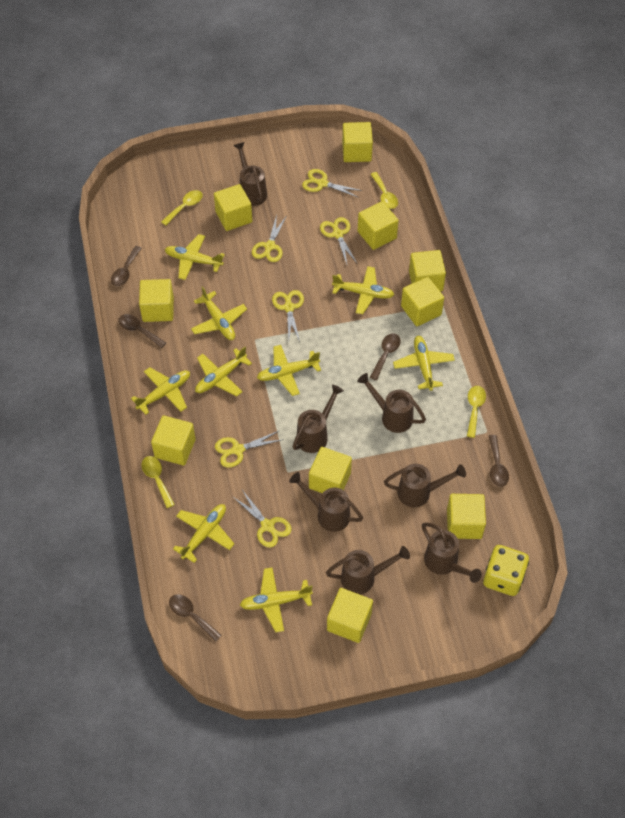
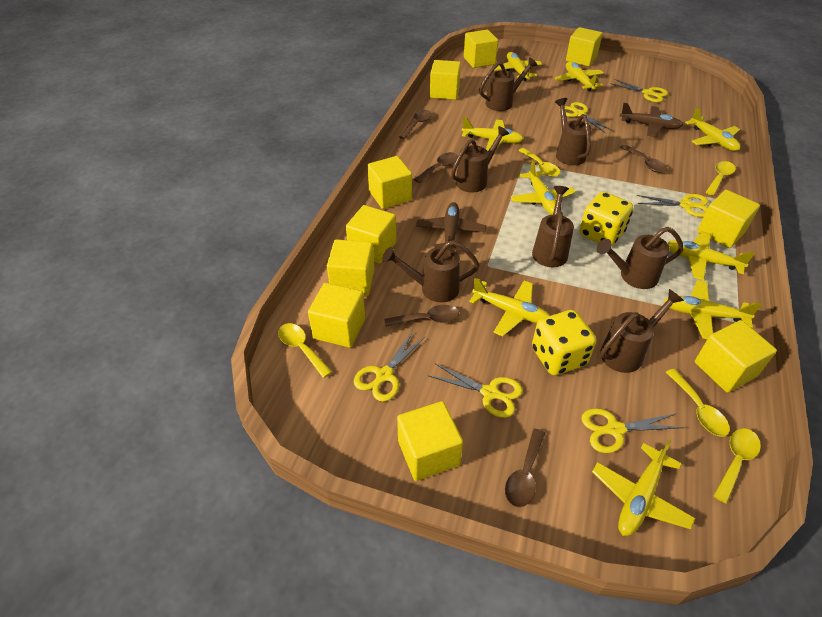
brown plane: 0 -> 2
yellow dice: 1 -> 2
yellow spoon: 4 -> 5

